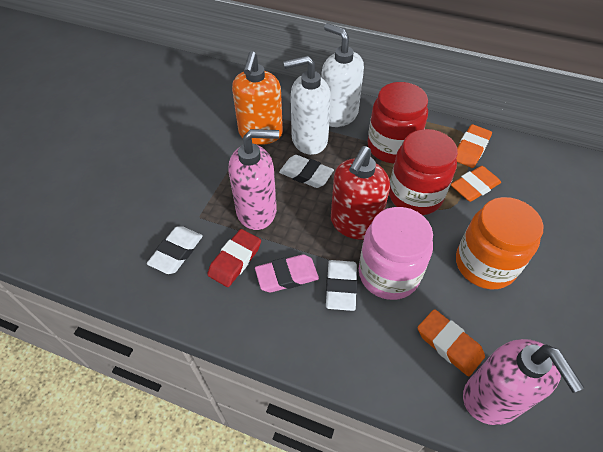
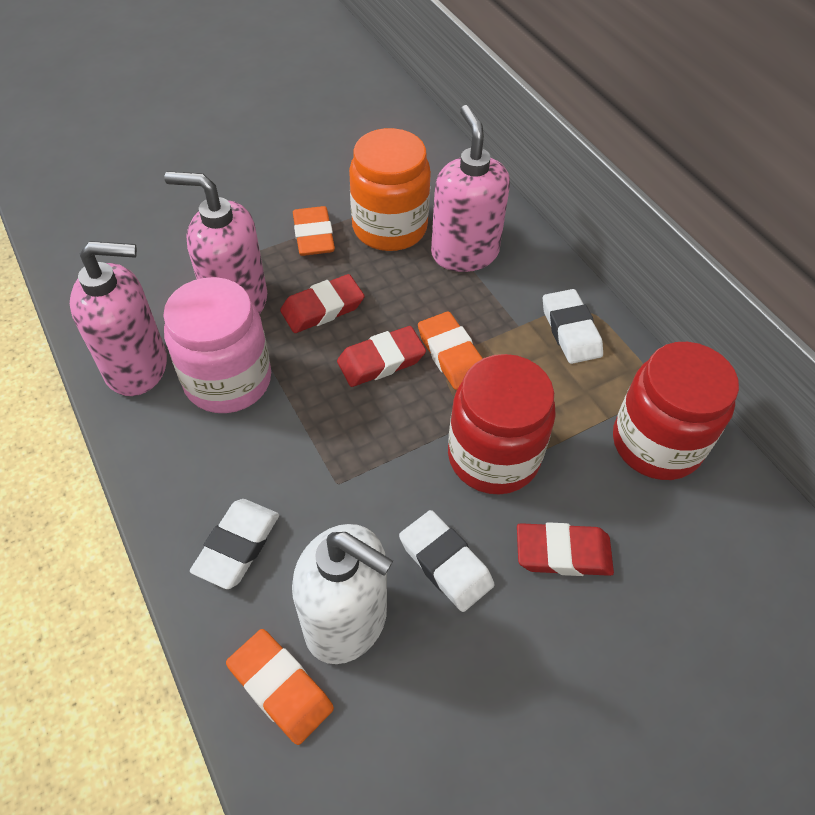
orange soap dispenser: 1 -> 0
pink eraser: 1 -> 0
pink soap dispenser: 2 -> 3
red eraser: 1 -> 3
red soap dispenser: 1 -> 0
white soap dispenser: 2 -> 1

